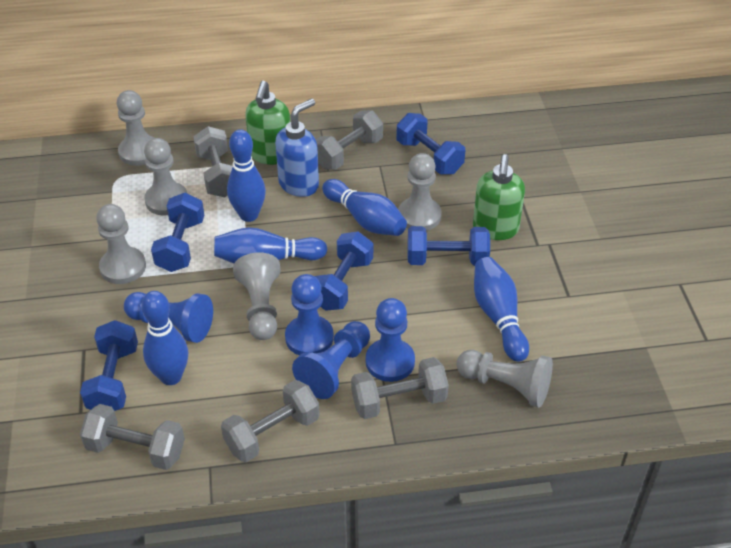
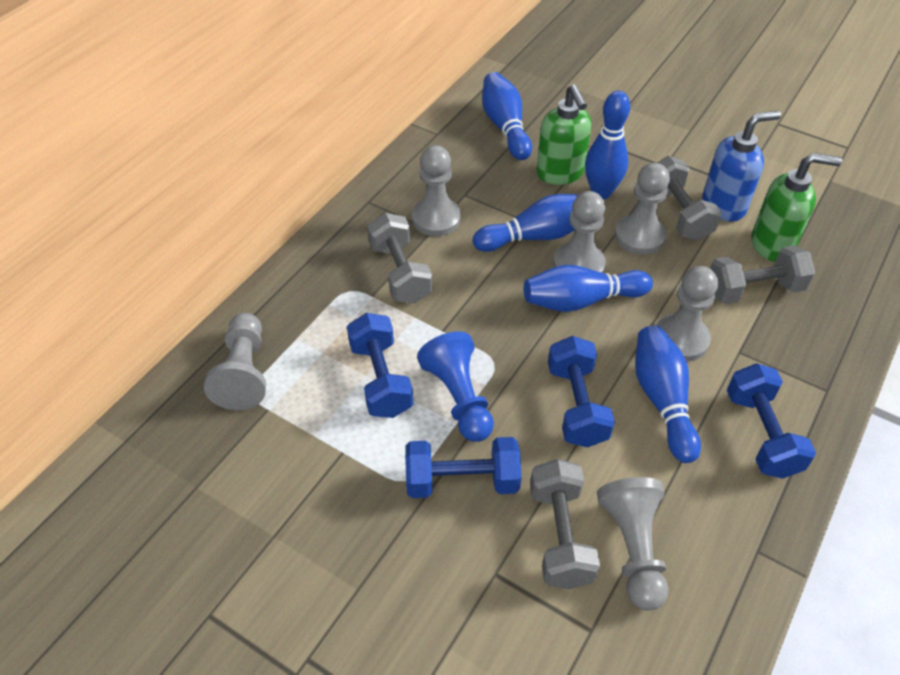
blue dumbbell: 5 -> 4
blue pawn: 4 -> 1
grey dumbbell: 5 -> 4

